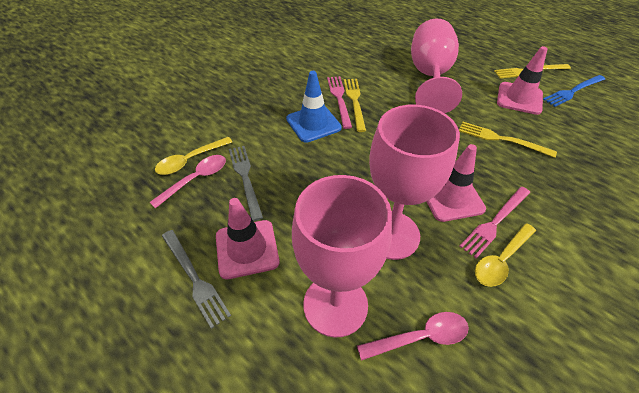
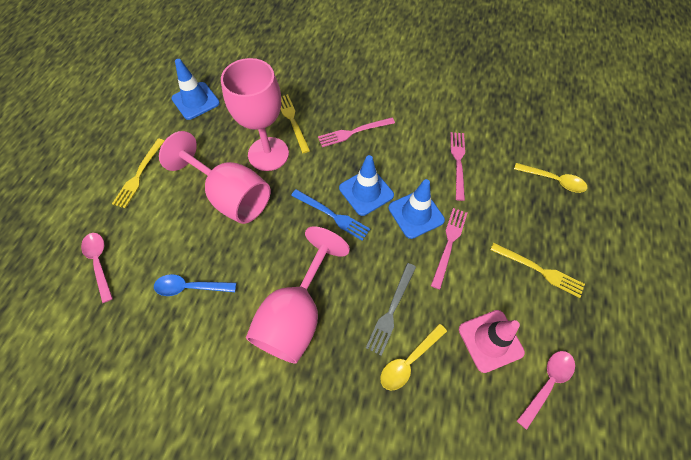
blue spoon: 0 -> 1
blue traffic cone: 1 -> 3
grey fork: 2 -> 1
pink fork: 2 -> 3
pink traffic cone: 3 -> 1

